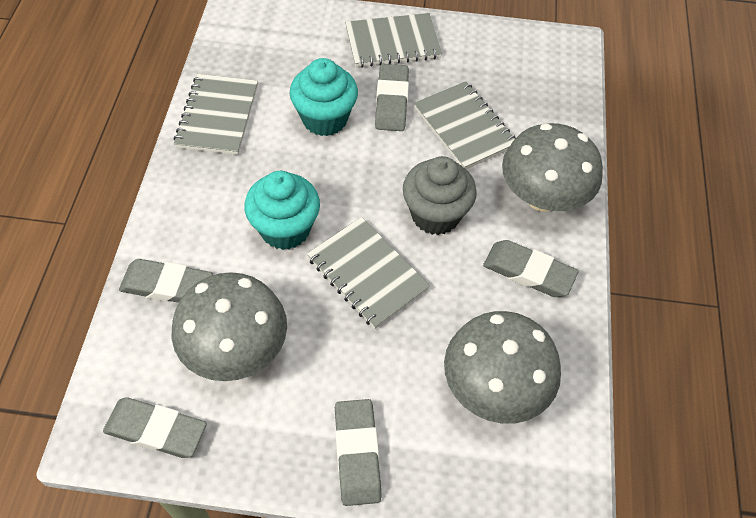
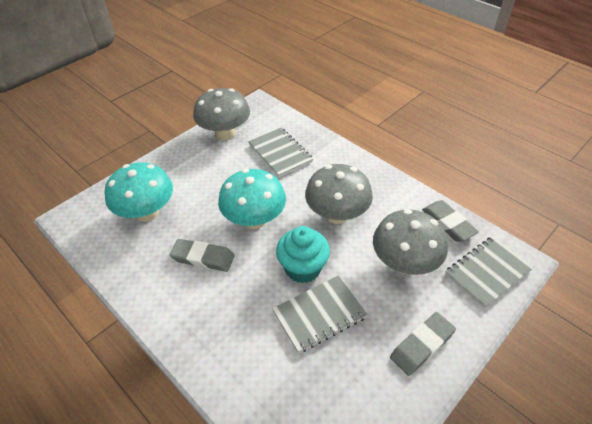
grey cupcake: 1 -> 0
grey eraser: 5 -> 3
grey notebook: 4 -> 3
turquoise cupcake: 2 -> 1
turquoise mushroom: 0 -> 2

